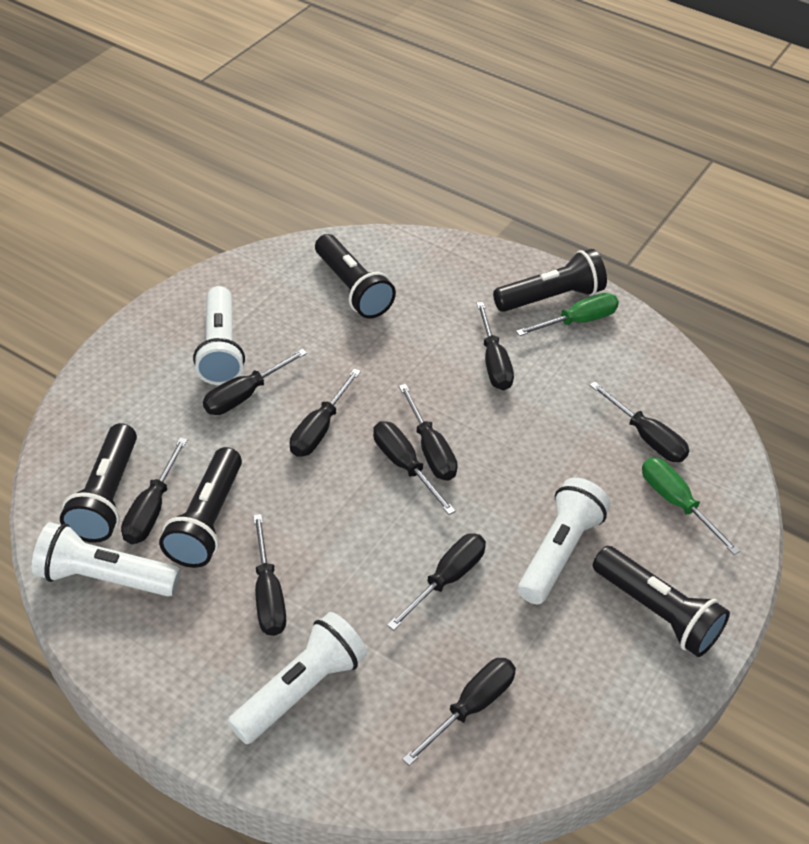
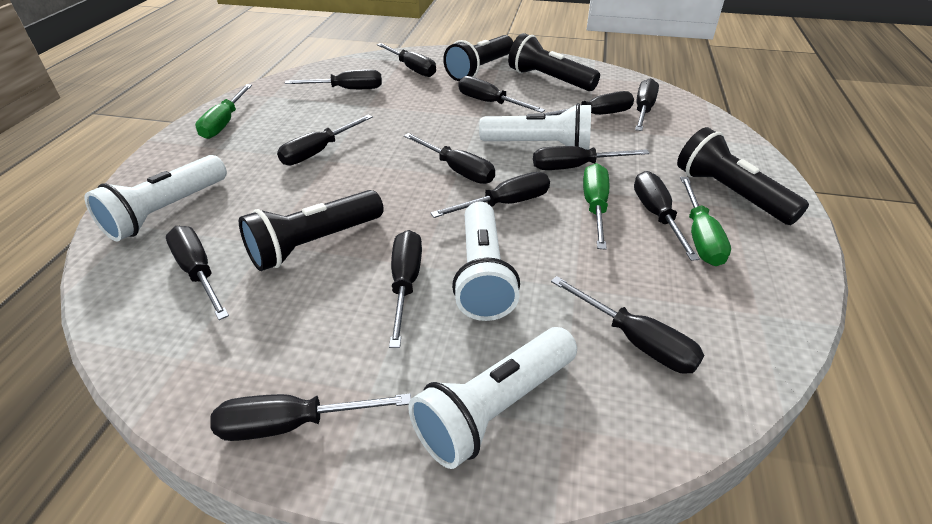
black flashlight: 5 -> 4
black screwdriver: 10 -> 14
green screwdriver: 2 -> 3

